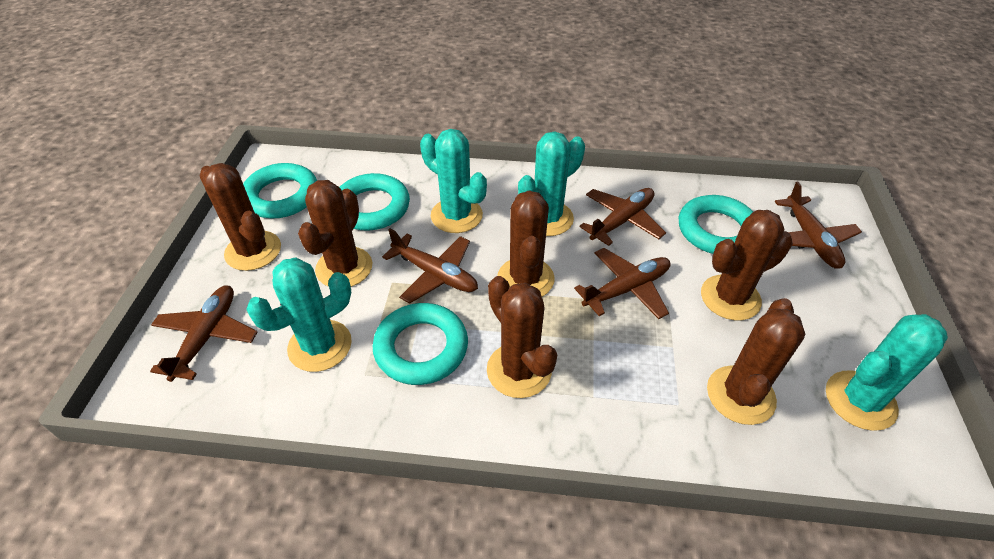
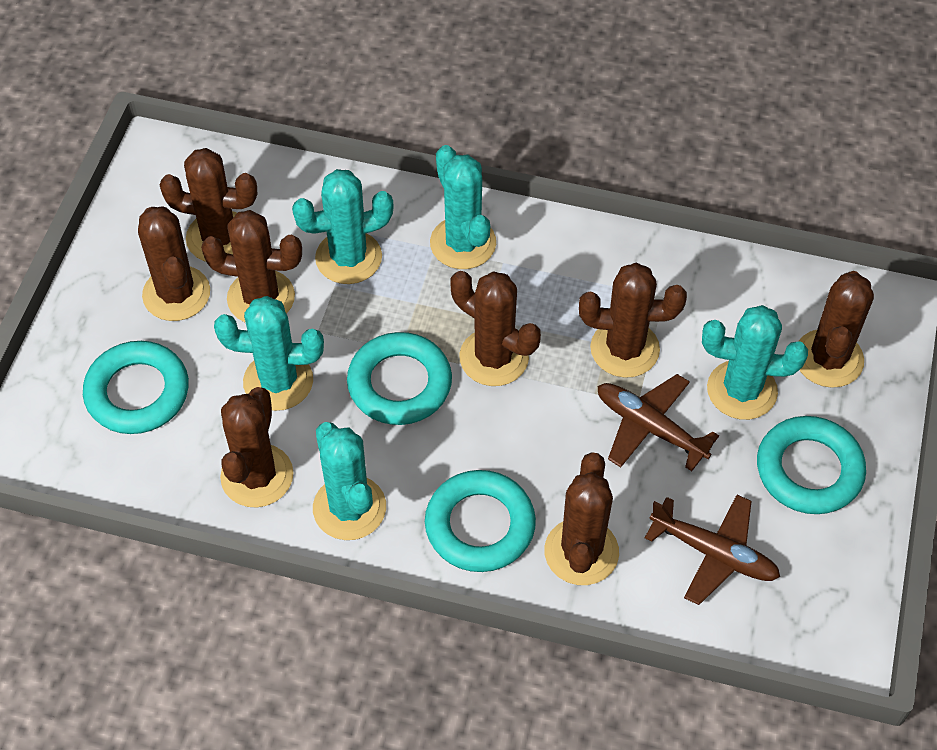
brown cactus: 6 -> 8
brown plane: 5 -> 2
turquoise cactus: 4 -> 5

